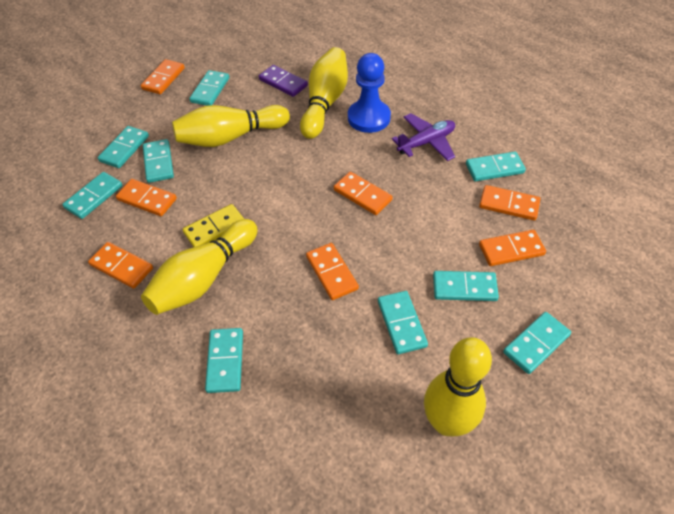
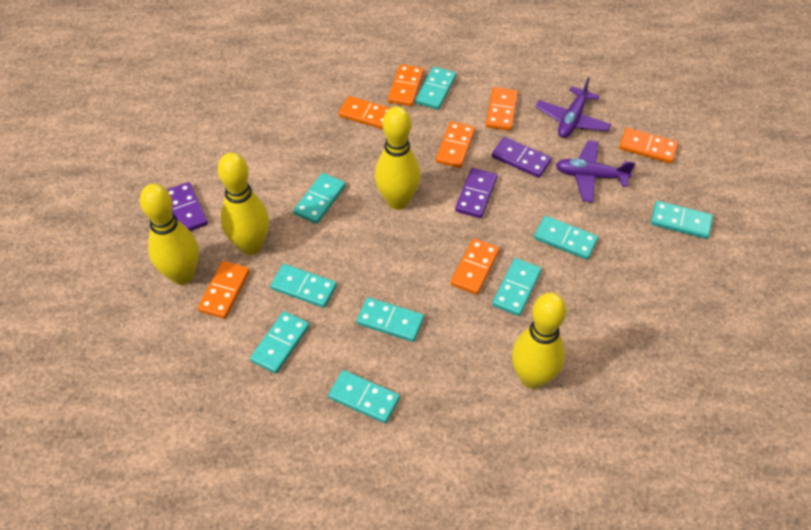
blue pawn: 1 -> 0
purple domino: 1 -> 3
purple plane: 1 -> 2
yellow domino: 1 -> 0

